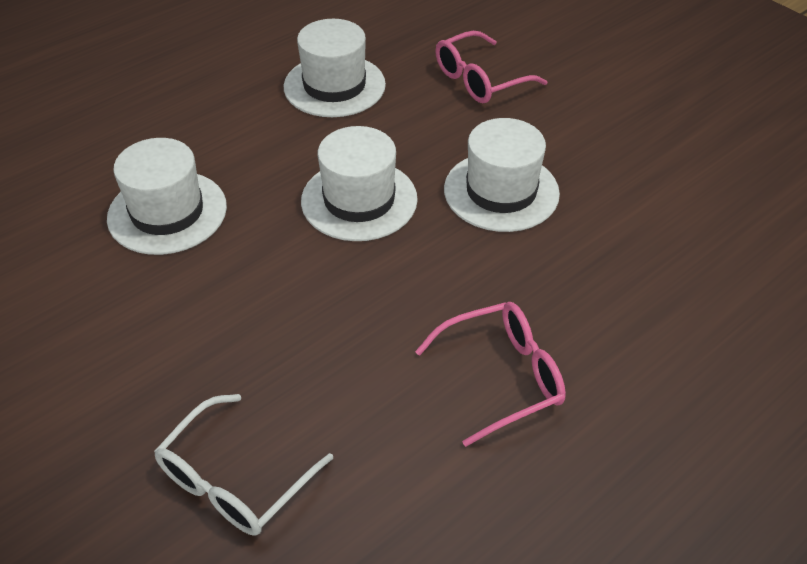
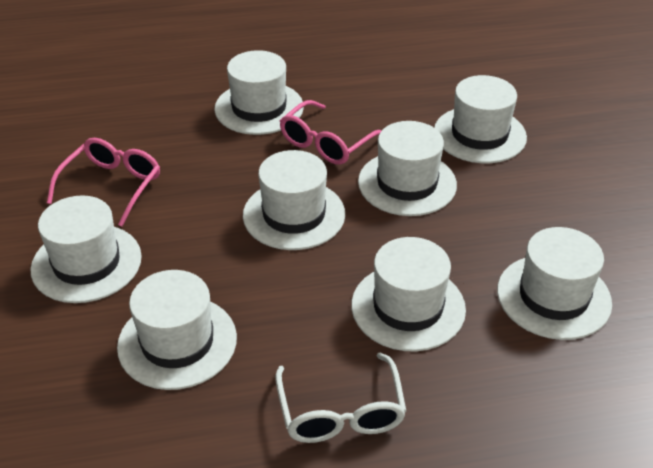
white hat: 4 -> 8

